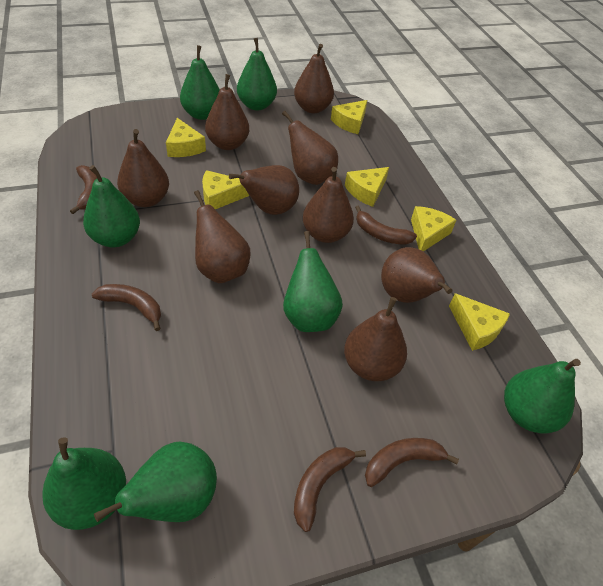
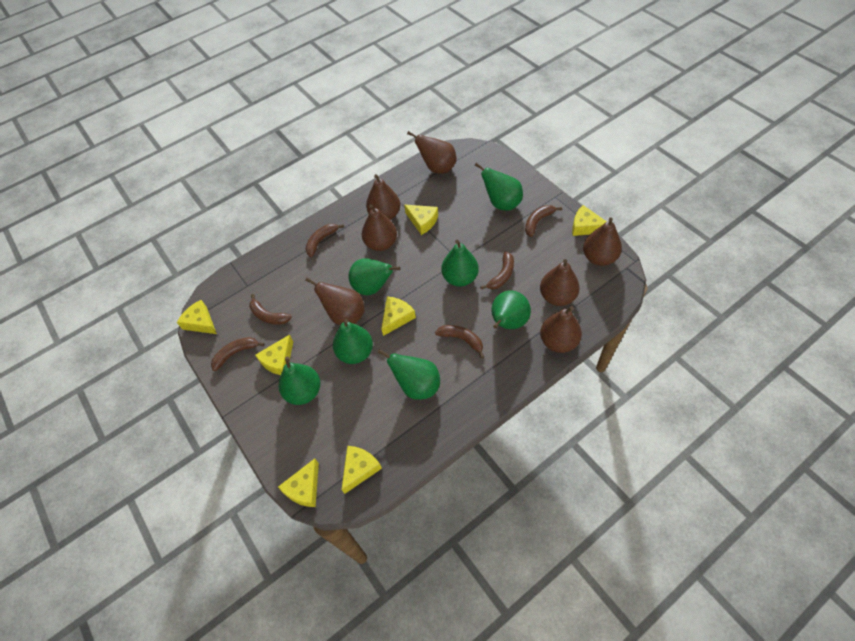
brown banana: 5 -> 6
brown pear: 9 -> 7
yellow cheese: 6 -> 7

